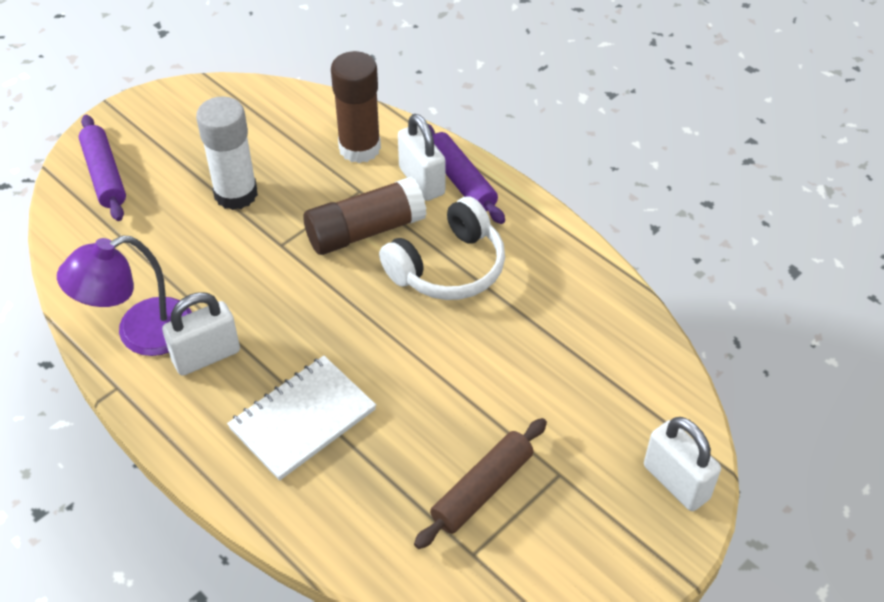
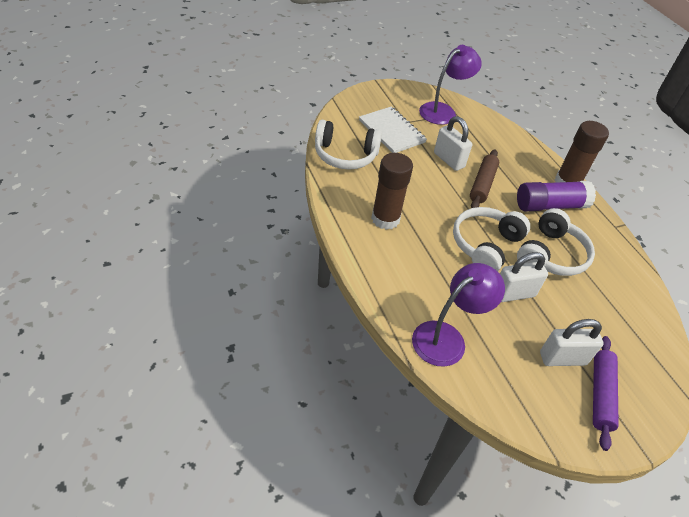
purple glue stick: 0 -> 1
purple lamp: 1 -> 2
purple rolling pin: 2 -> 1
white glue stick: 1 -> 0
white headphones: 1 -> 3

